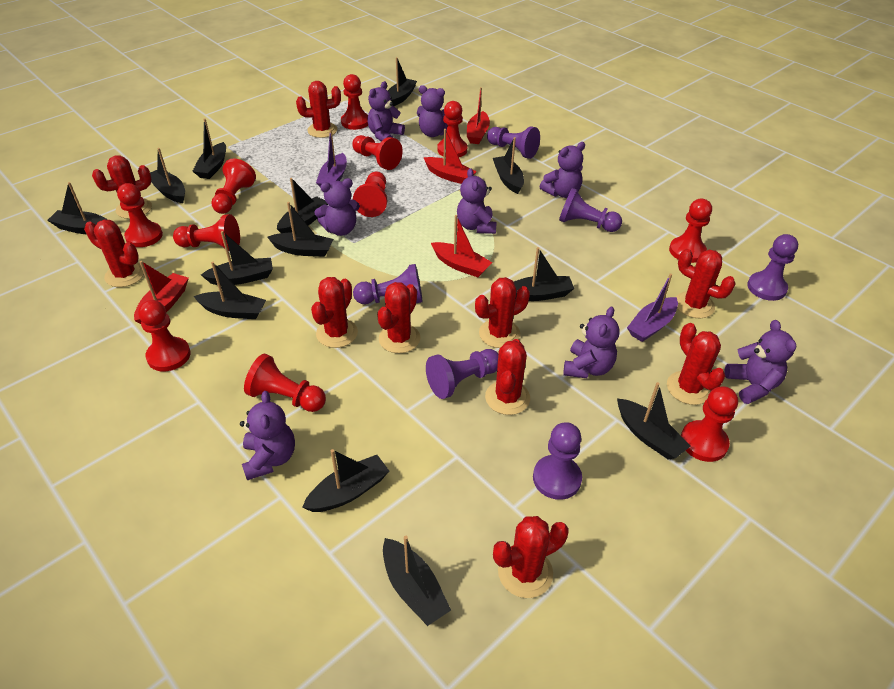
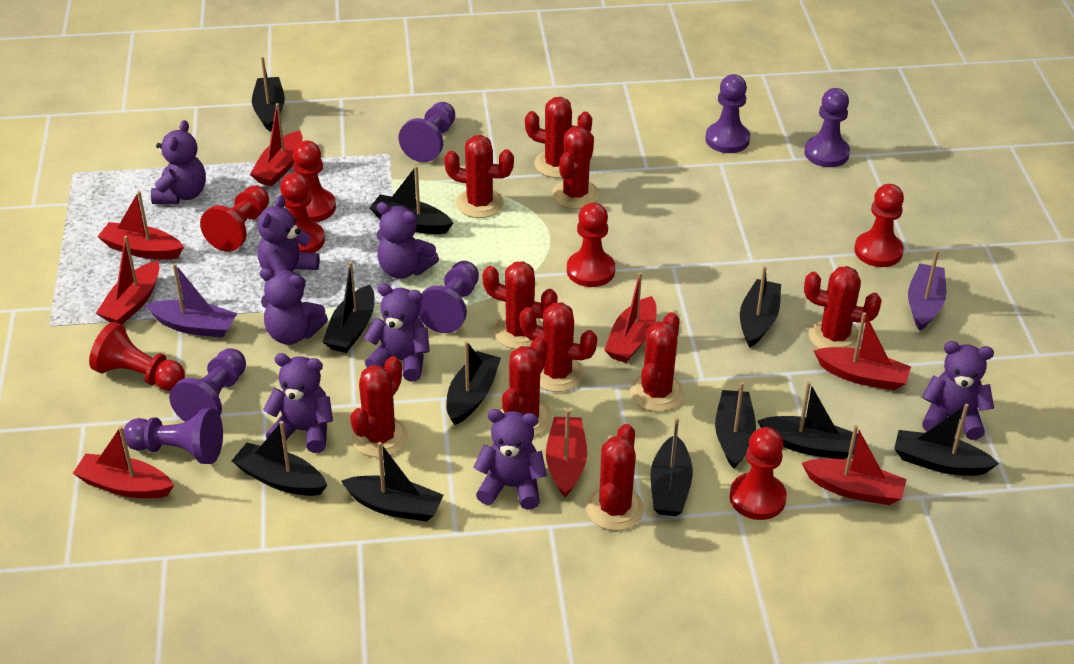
black boat: 13 -> 11
red boat: 4 -> 8
red pawn: 11 -> 7

